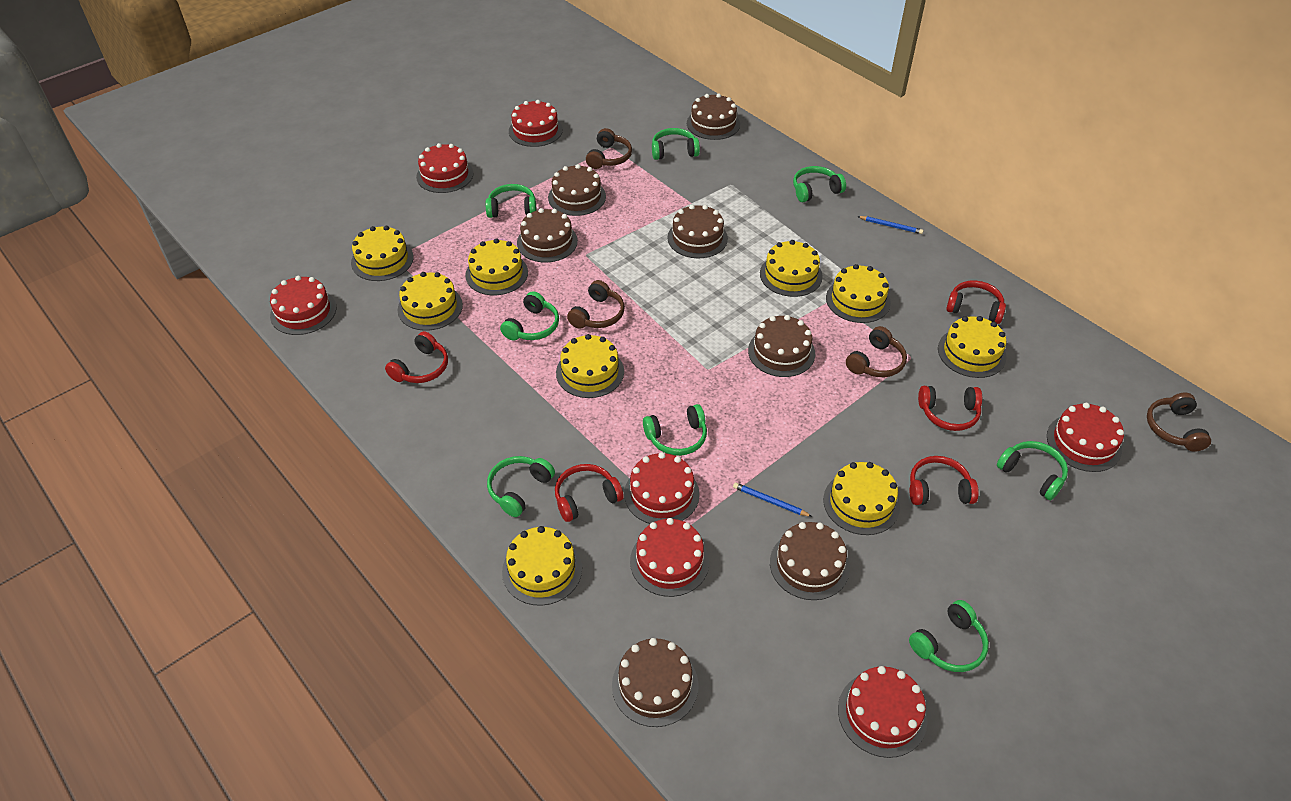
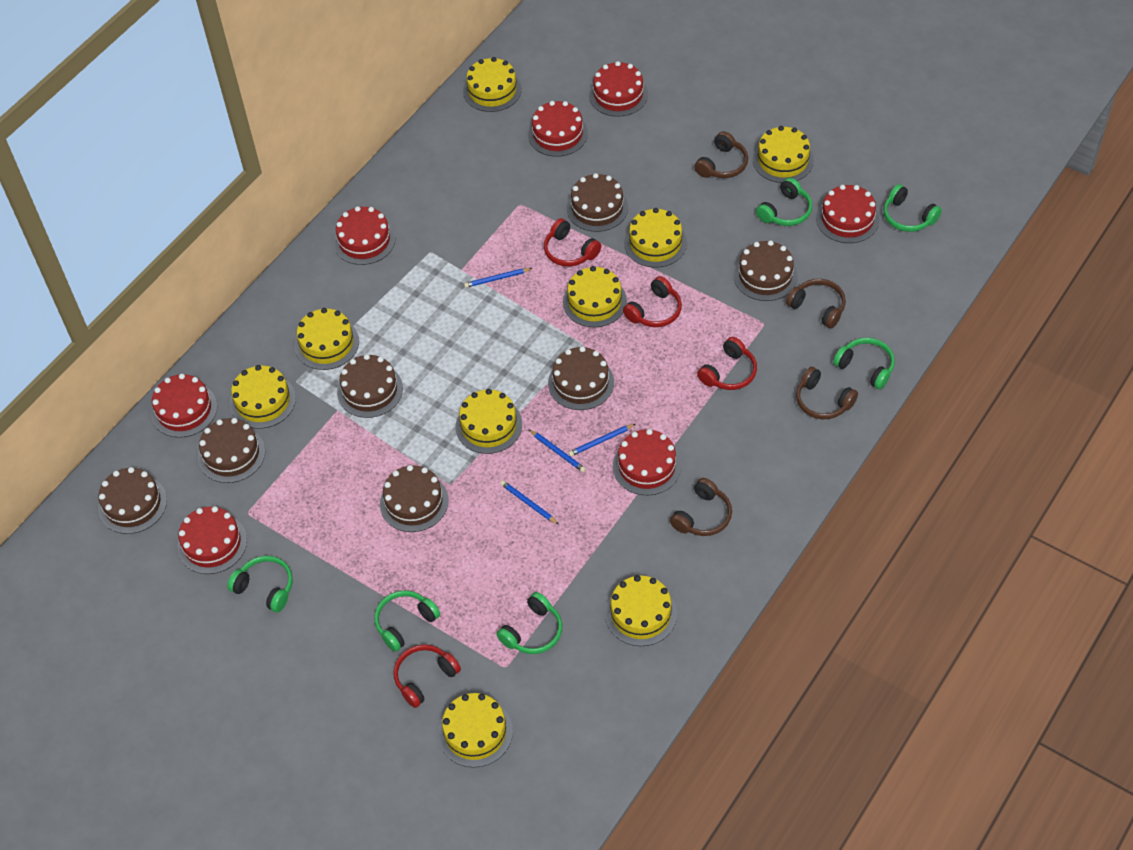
blue pencil: 2 -> 4
green headphones: 8 -> 6
red headphones: 5 -> 4

